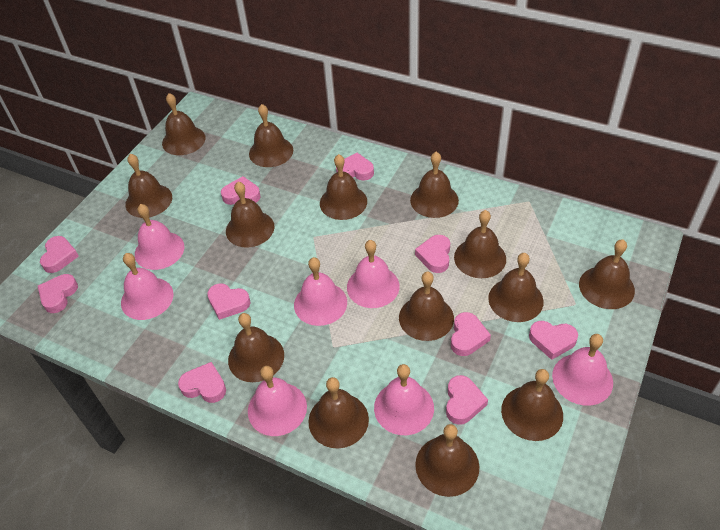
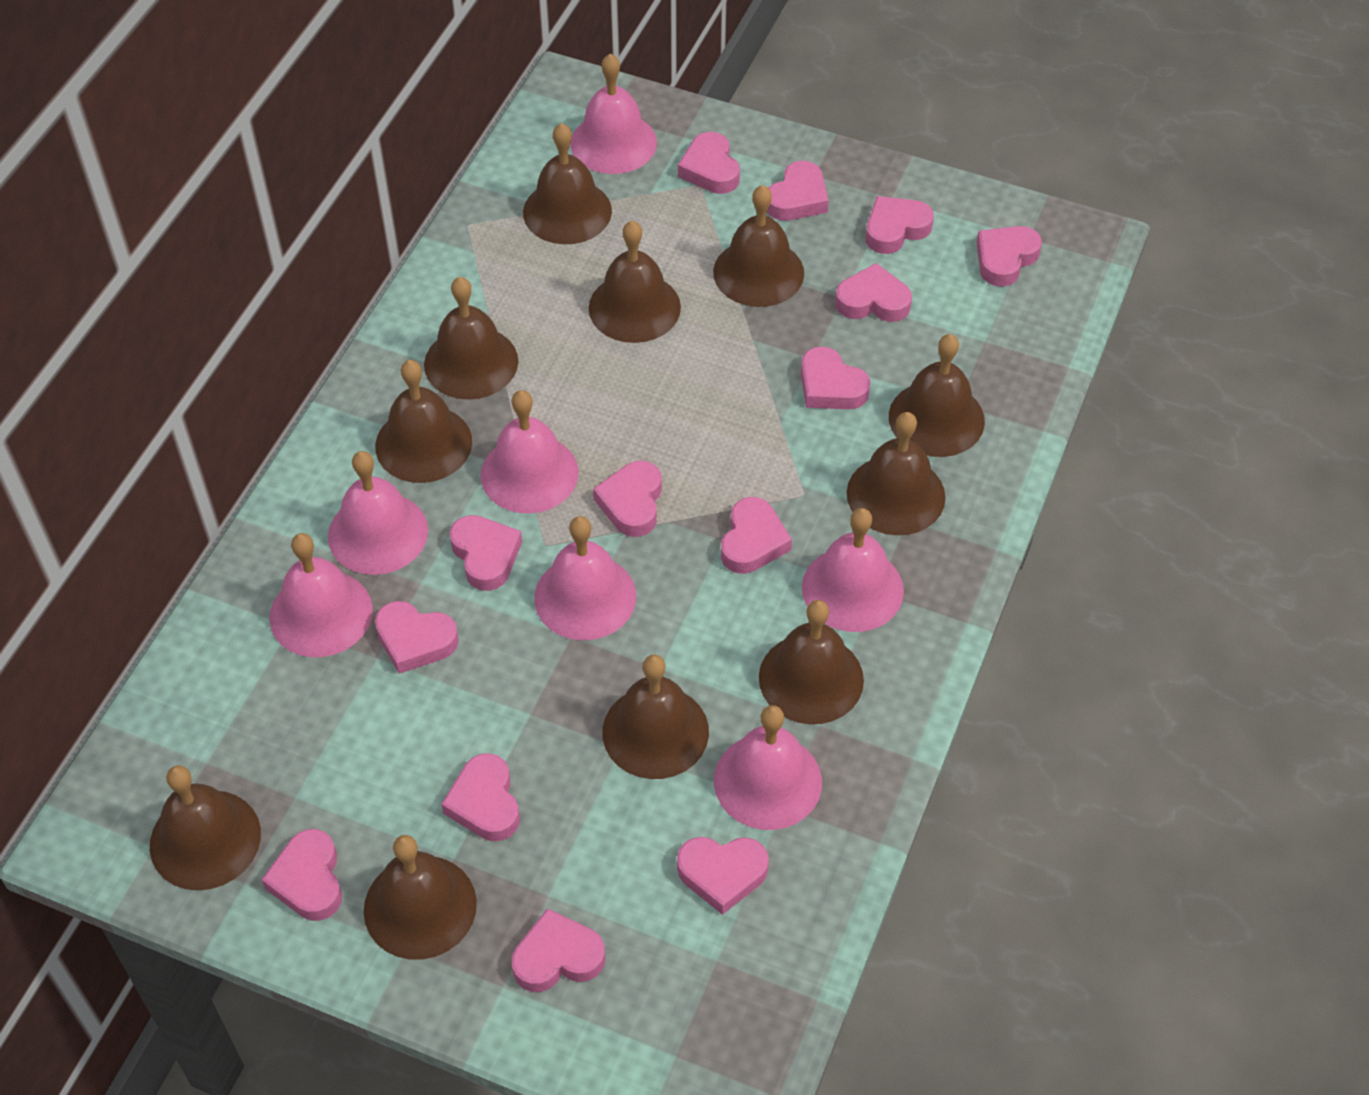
brown bell: 14 -> 11
pink heart: 10 -> 14

